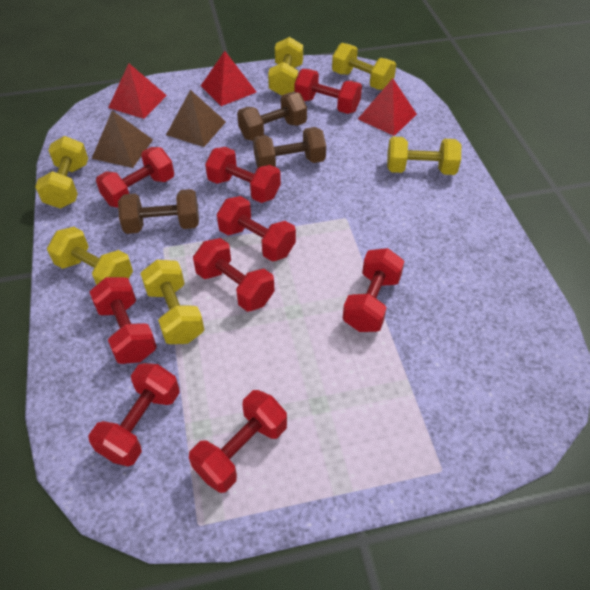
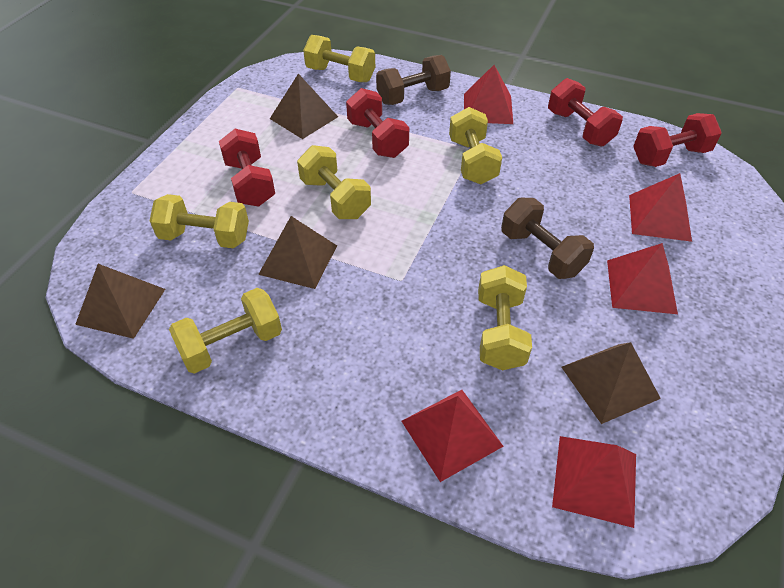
brown dumbbell: 3 -> 2
brown pyramid: 2 -> 4
red dumbbell: 9 -> 4
red pyramid: 3 -> 5

